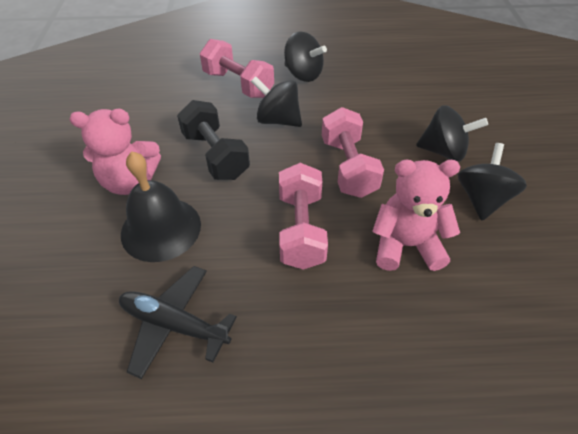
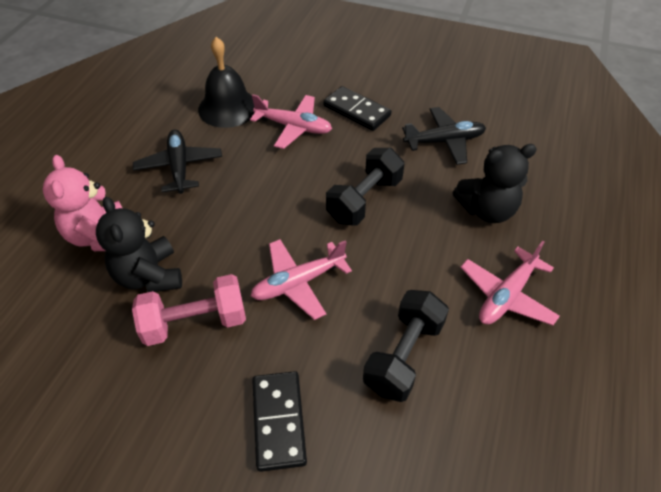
black domino: 0 -> 2
black dumbbell: 1 -> 2
black plane: 1 -> 2
black spinning top: 4 -> 0
black teddy bear: 0 -> 2
pink dumbbell: 3 -> 1
pink plane: 0 -> 3
pink teddy bear: 2 -> 1

